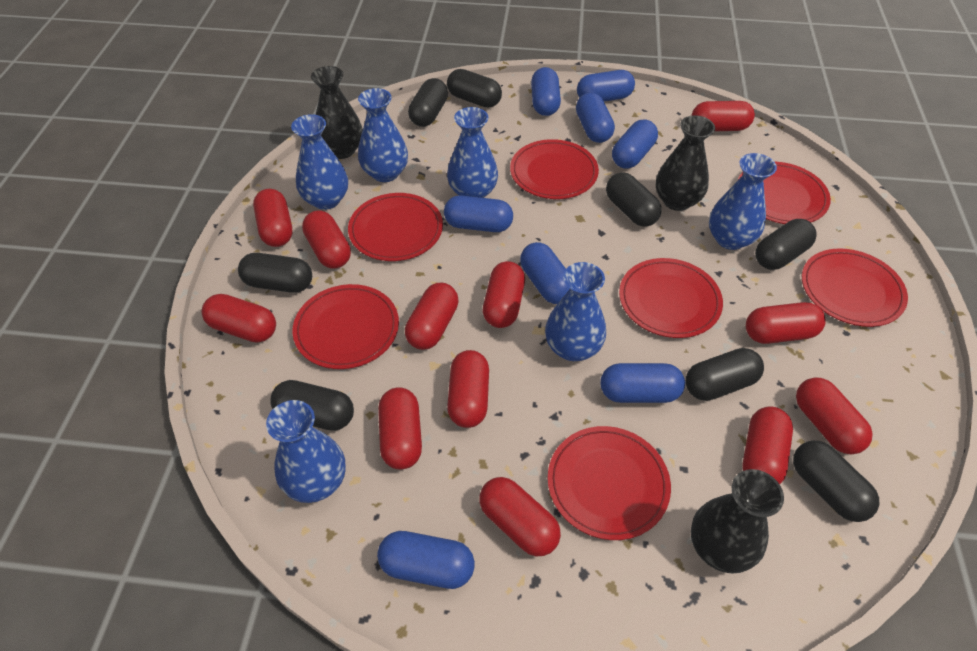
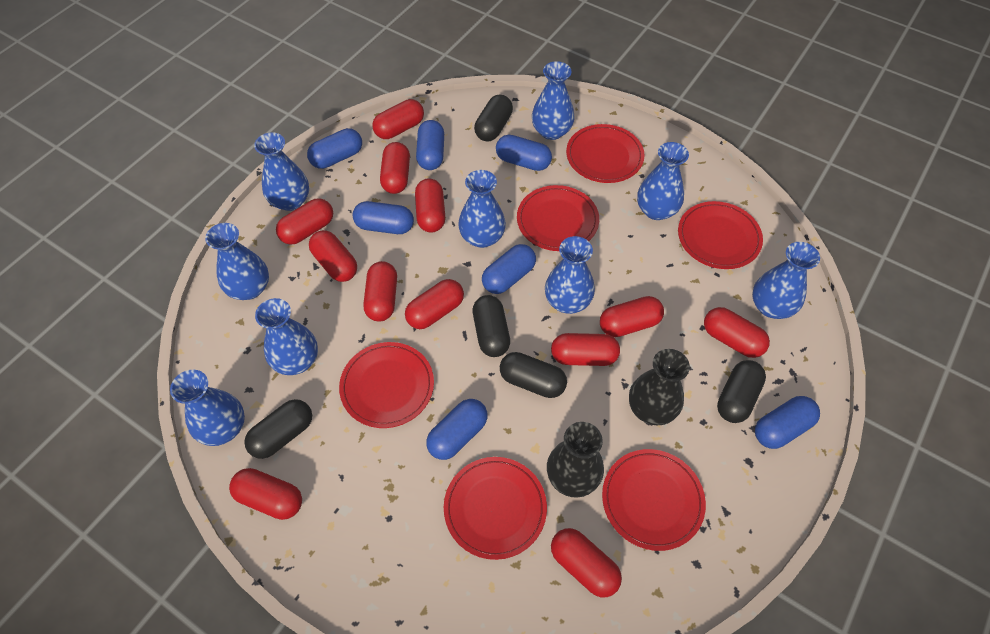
black capsule: 8 -> 5
black vase: 3 -> 2
blue capsule: 8 -> 7
blue vase: 6 -> 9
red plate: 7 -> 6

